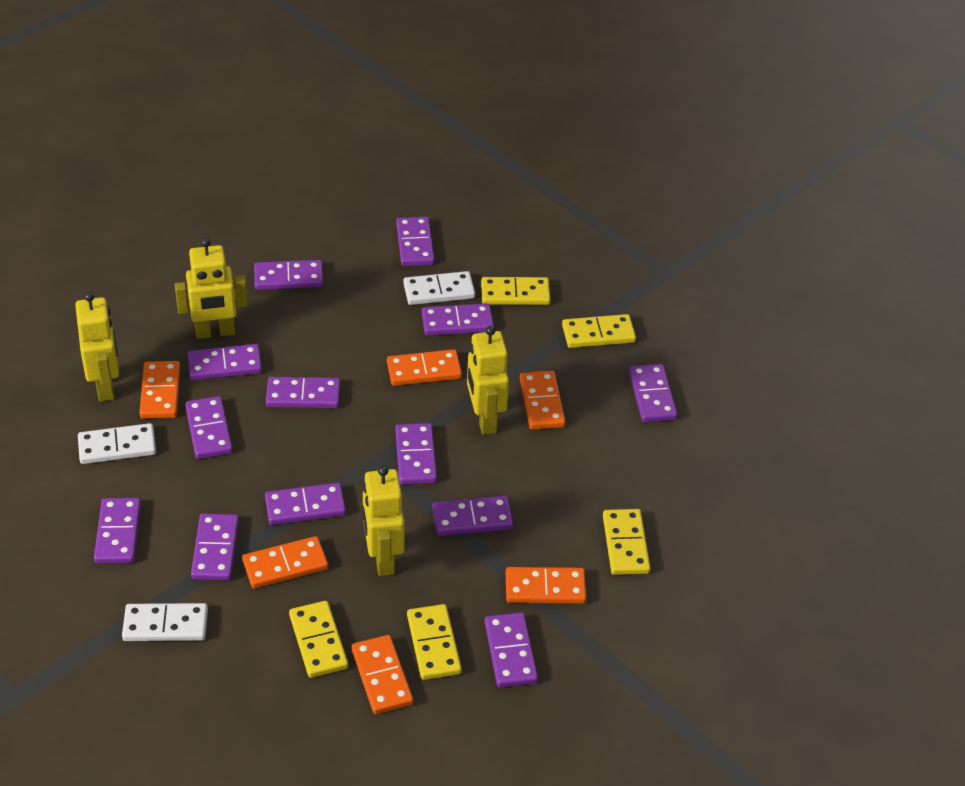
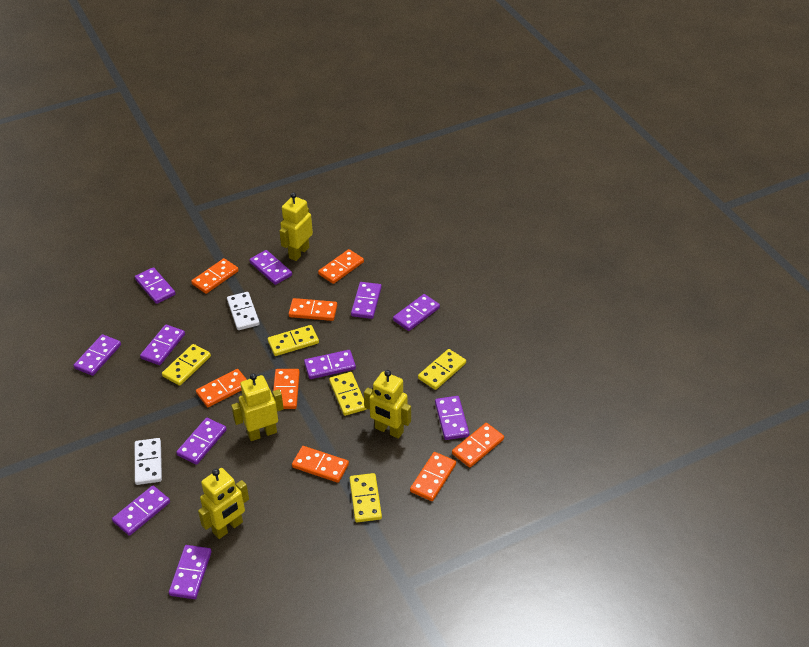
orange domino: 6 -> 8
purple domino: 13 -> 11
white domino: 3 -> 2

